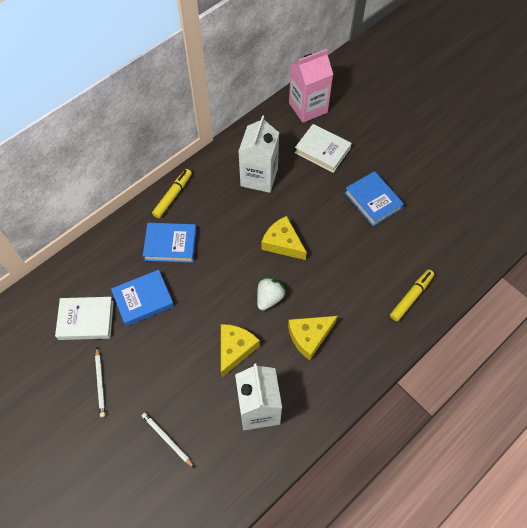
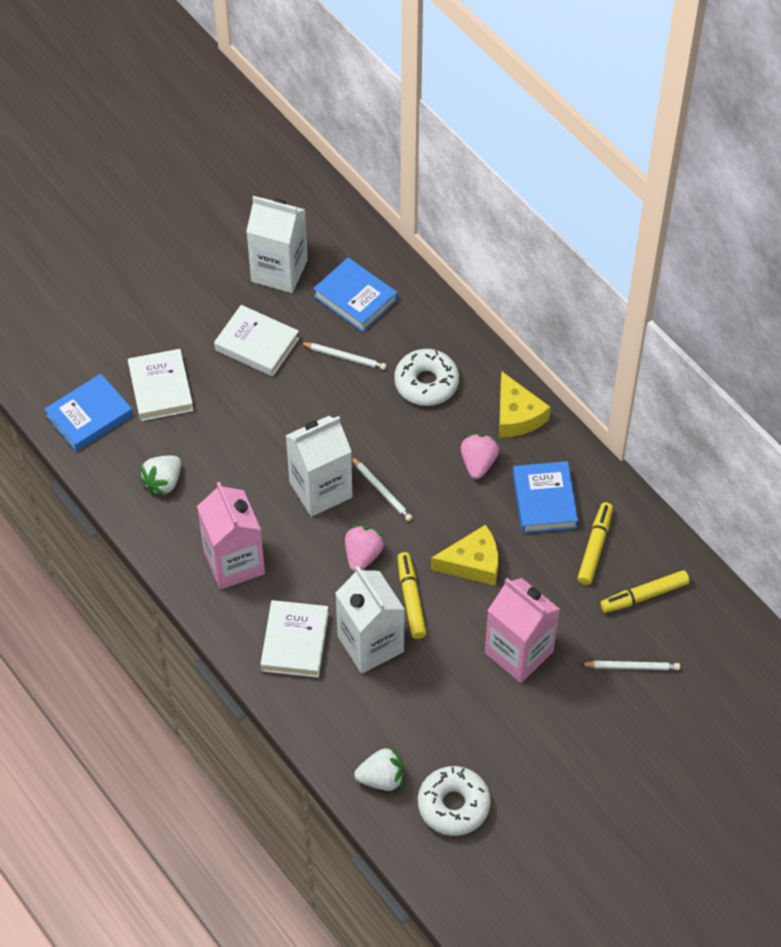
pink carton: 1 -> 2
pink strawberry: 0 -> 2
white book: 2 -> 3
white carton: 2 -> 3
white donut: 0 -> 2
white pencil: 2 -> 3
white strawberry: 1 -> 2
yellow cheese: 3 -> 2
yellow marker: 2 -> 3

